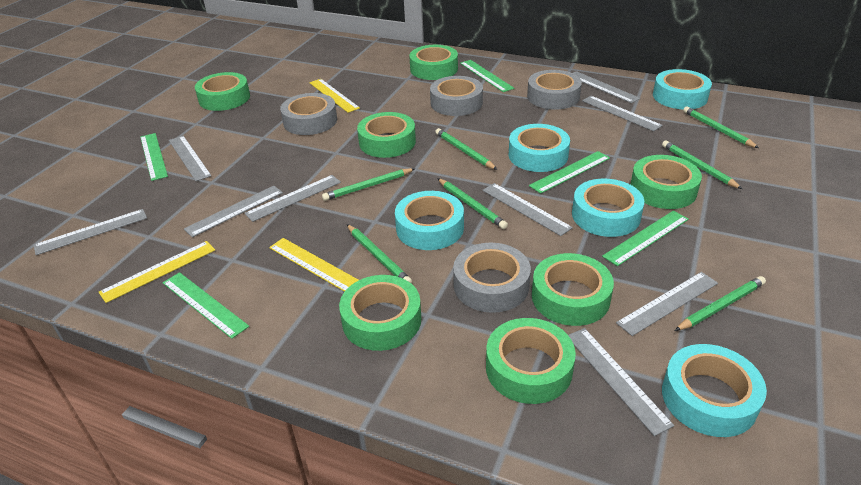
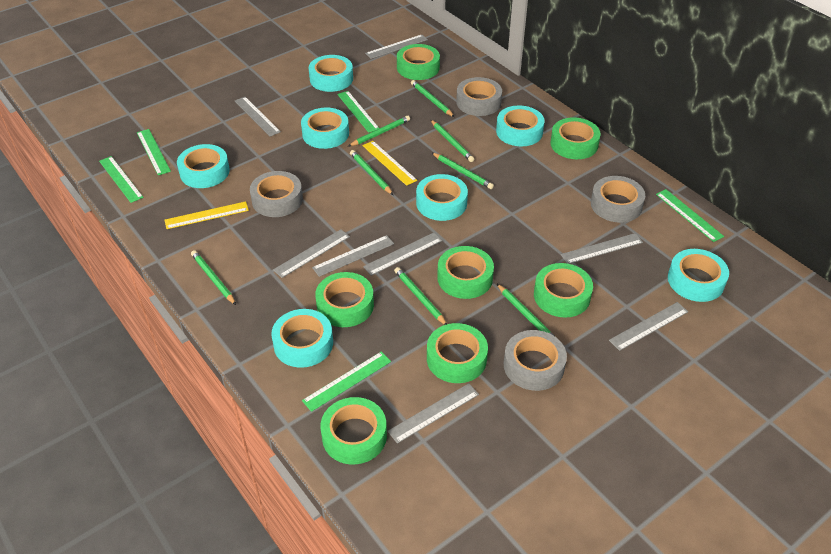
green pencil: 7 -> 8
grey ruler: 9 -> 8
turquoise tape: 5 -> 7
yellow ruler: 3 -> 2

